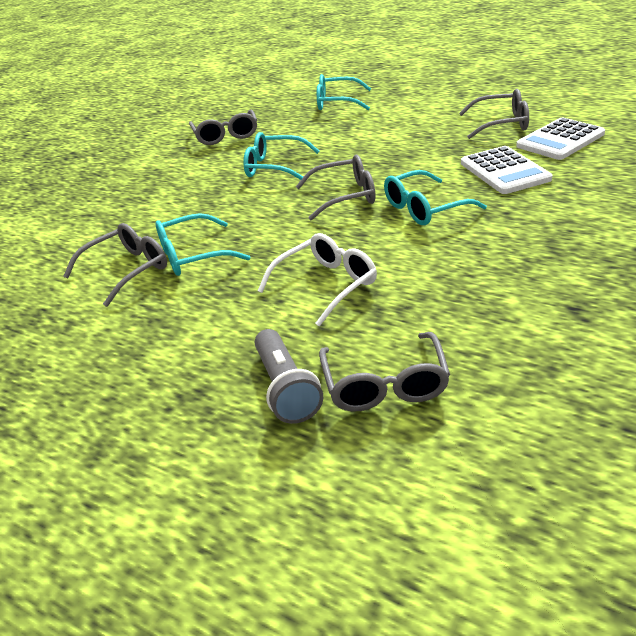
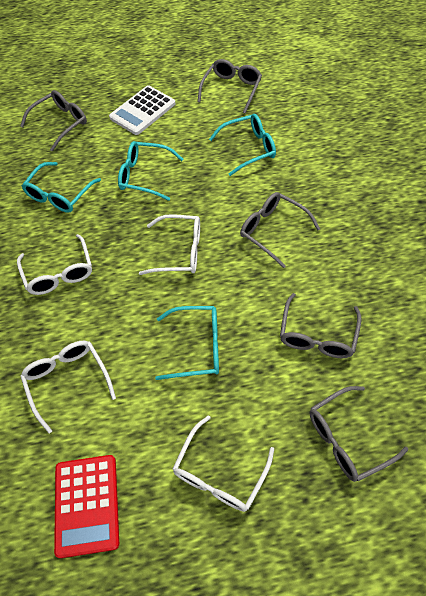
grey flashlight: 1 -> 0
red calculator: 0 -> 1
white calculator: 2 -> 1
white glasses: 1 -> 4

